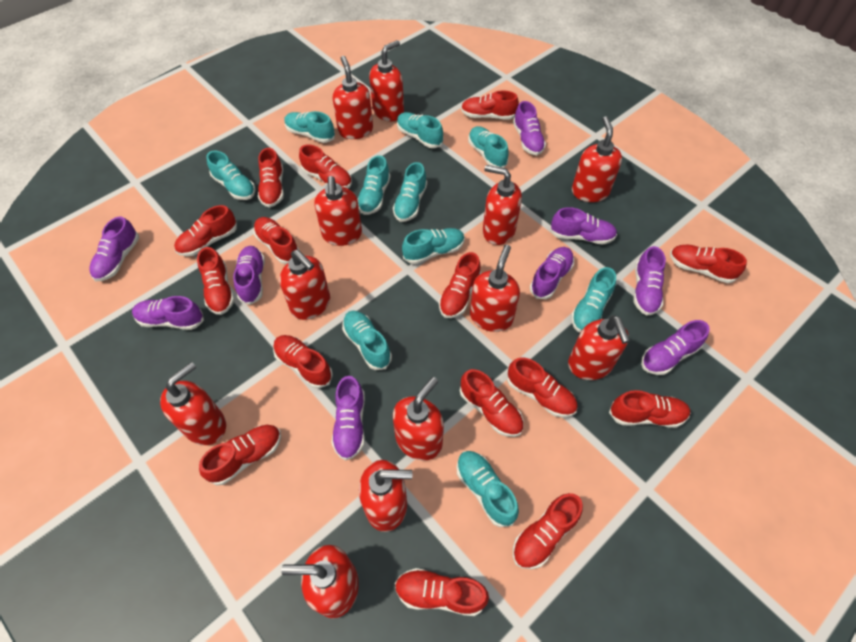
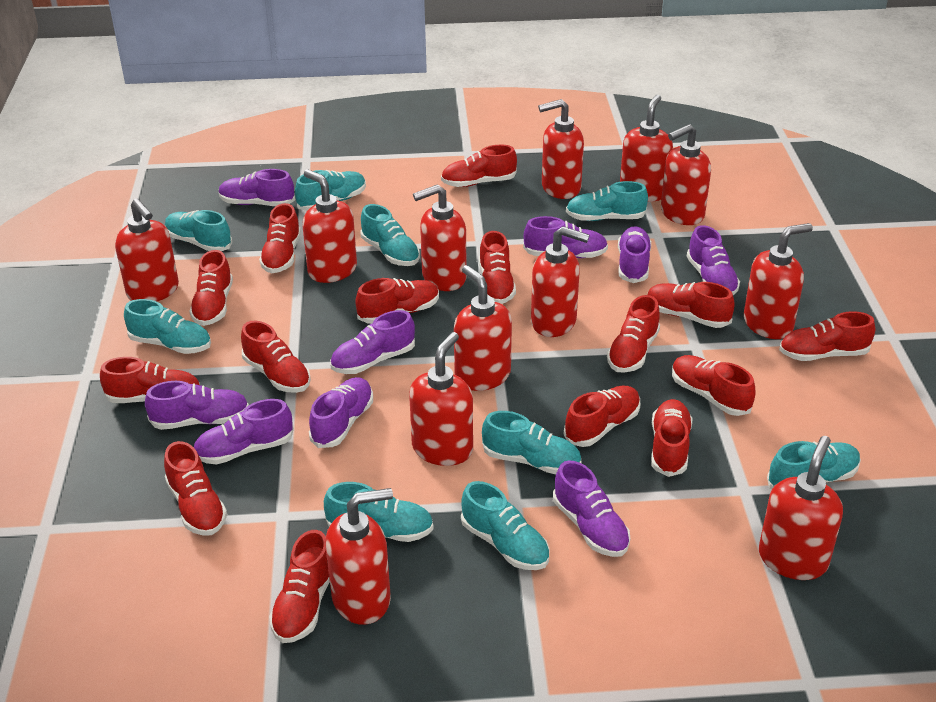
turquoise shoe: 10 -> 9

